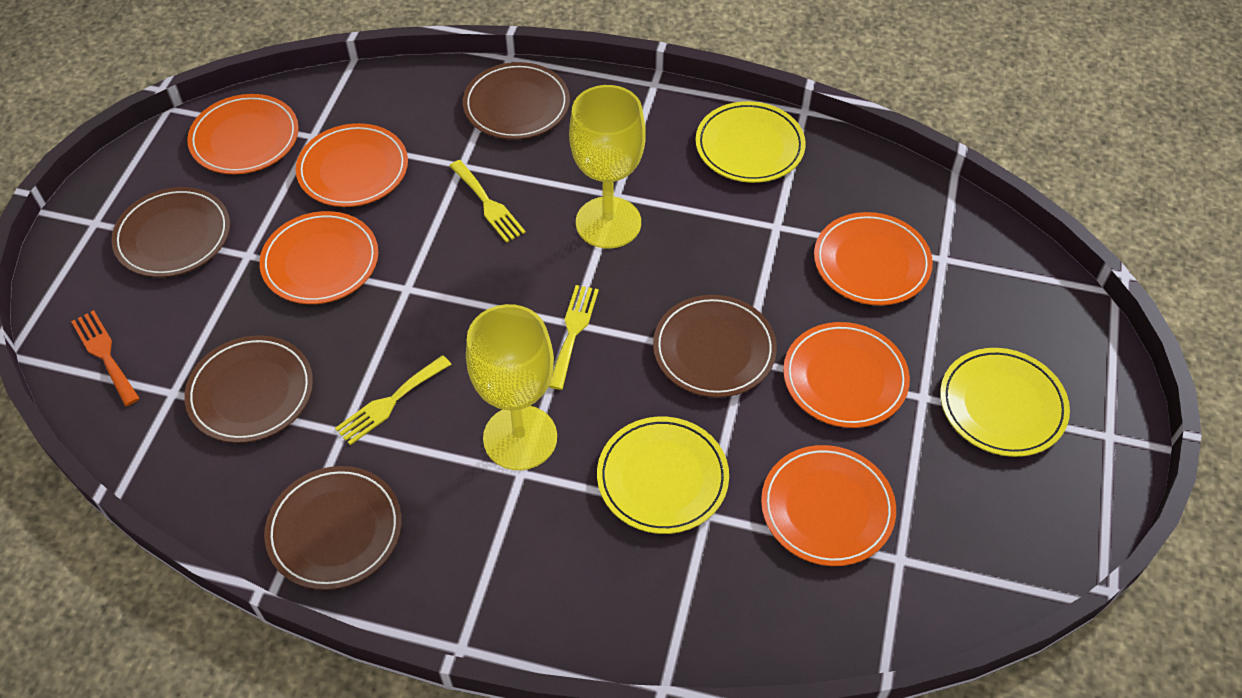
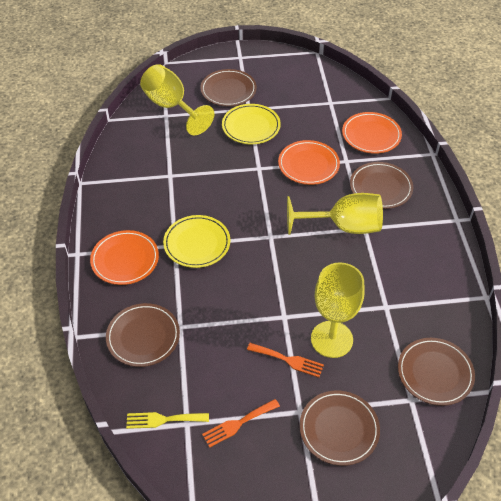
orange fork: 1 -> 2
orange plate: 6 -> 3
yellow fork: 3 -> 1
yellow goblet: 2 -> 3
yellow plate: 3 -> 2

